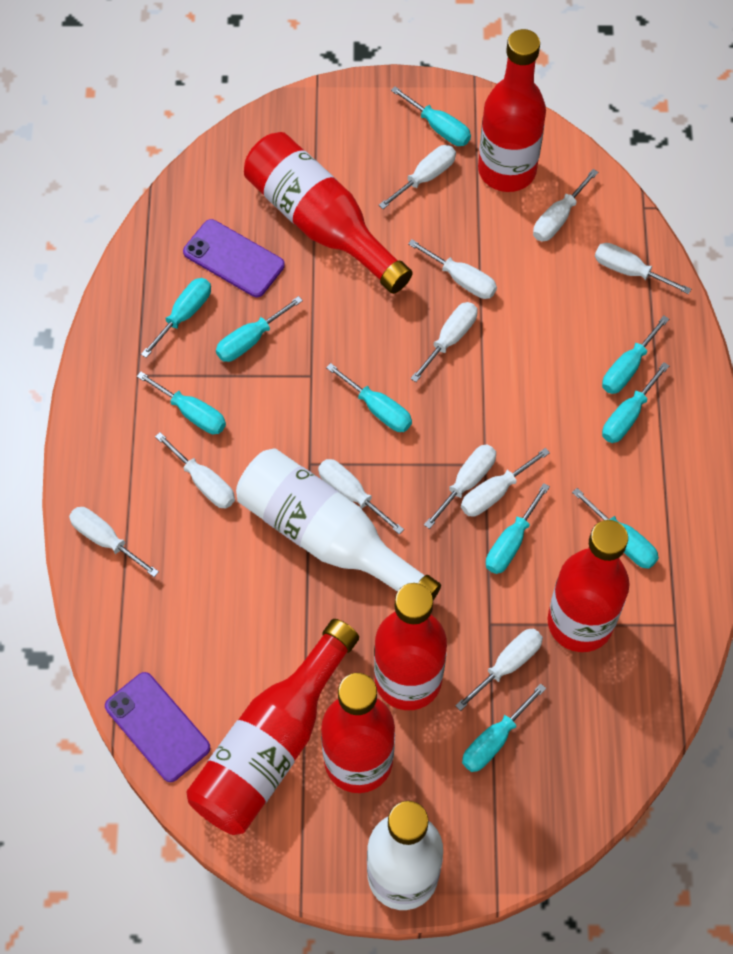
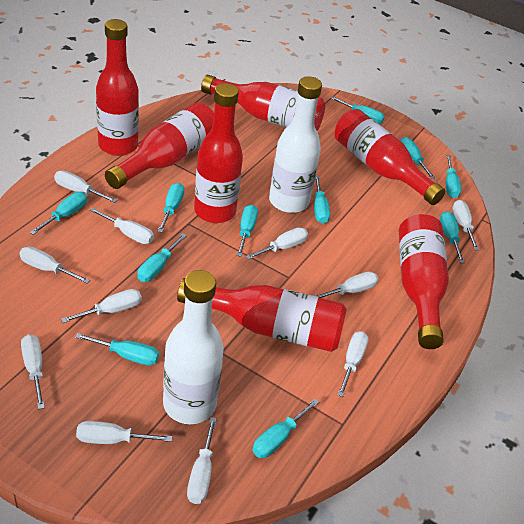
purple phone: 2 -> 0
red bottle: 6 -> 7
turquoise screwdriver: 10 -> 11

